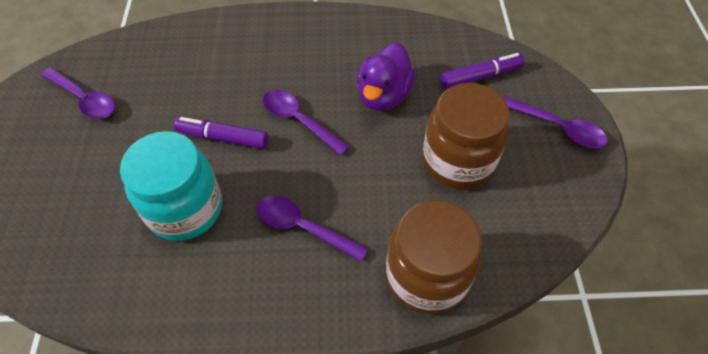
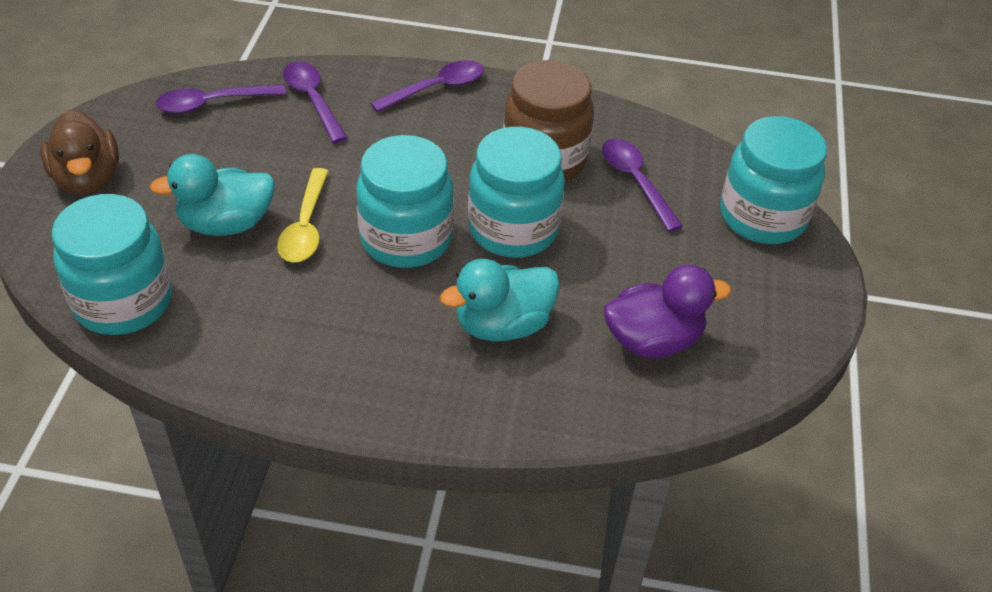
brown duck: 0 -> 1
brown jar: 2 -> 1
purple marker: 2 -> 0
turquoise duck: 0 -> 2
turquoise jar: 1 -> 4
yellow spoon: 0 -> 1

